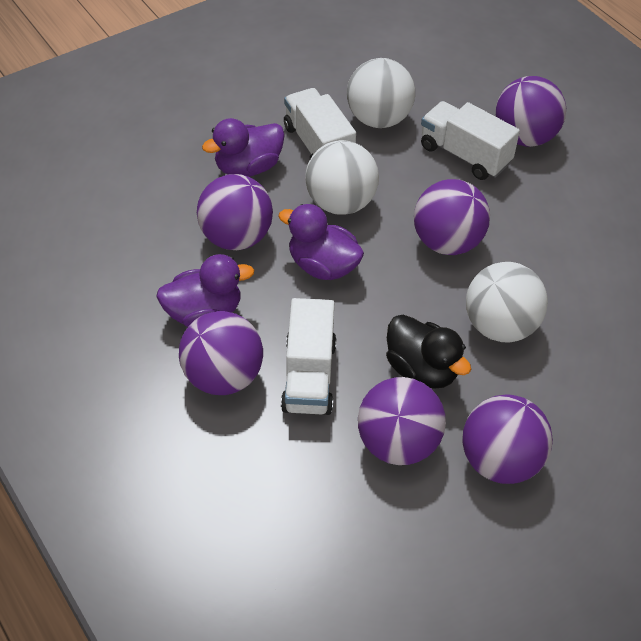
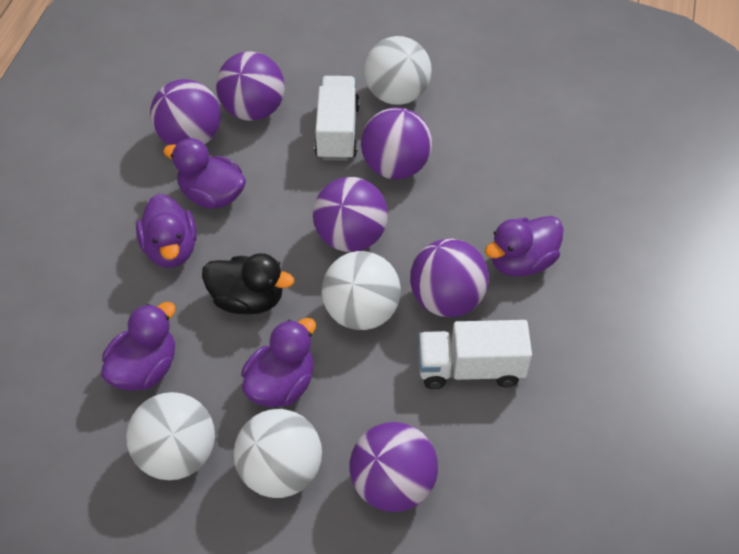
purple duck: 3 -> 5
white ball: 3 -> 4
white truck: 3 -> 2

